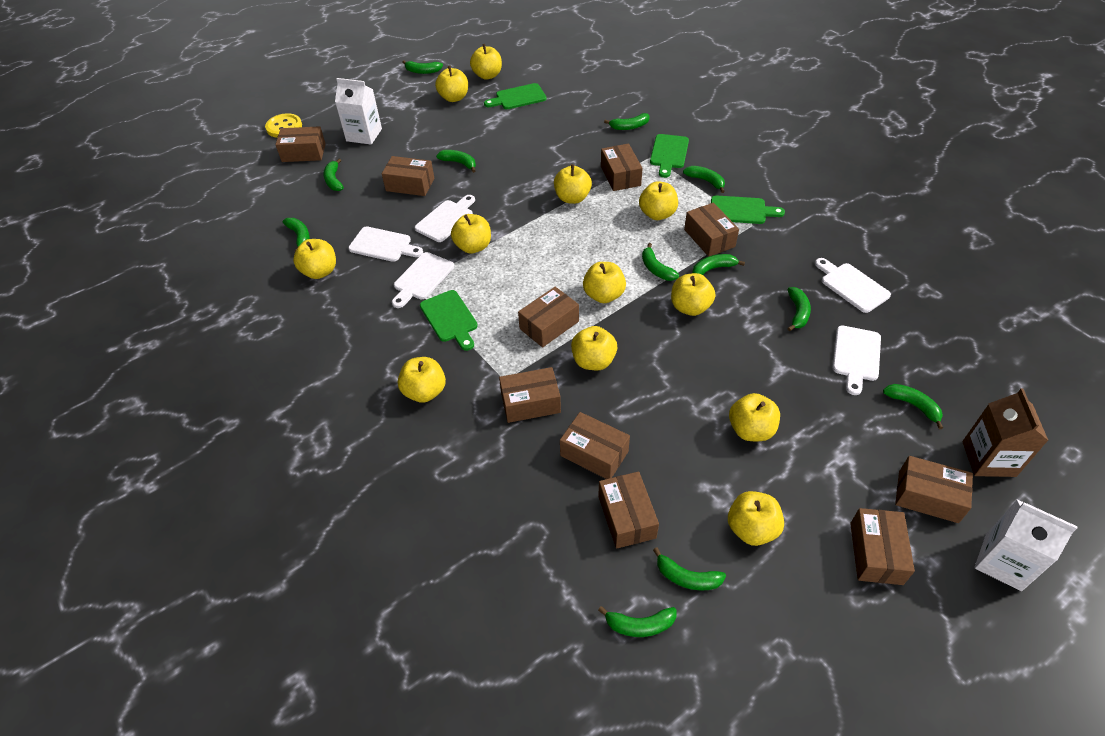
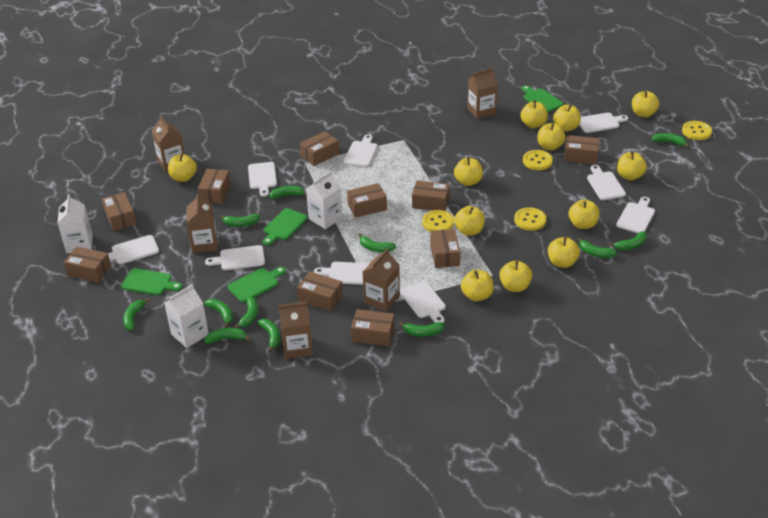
brown carton: 1 -> 5
white carton: 2 -> 3
white cutting board: 5 -> 9
yellow button: 1 -> 4

